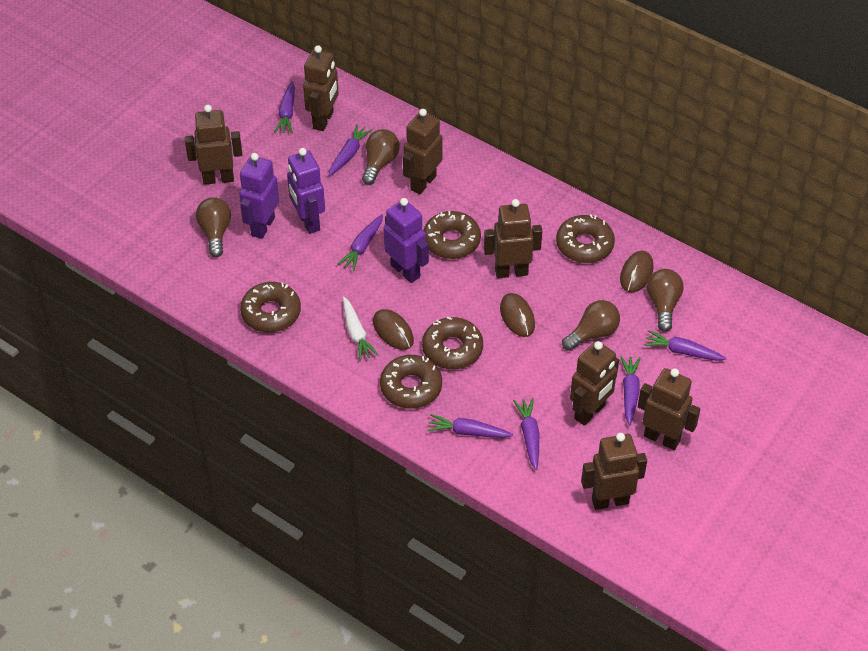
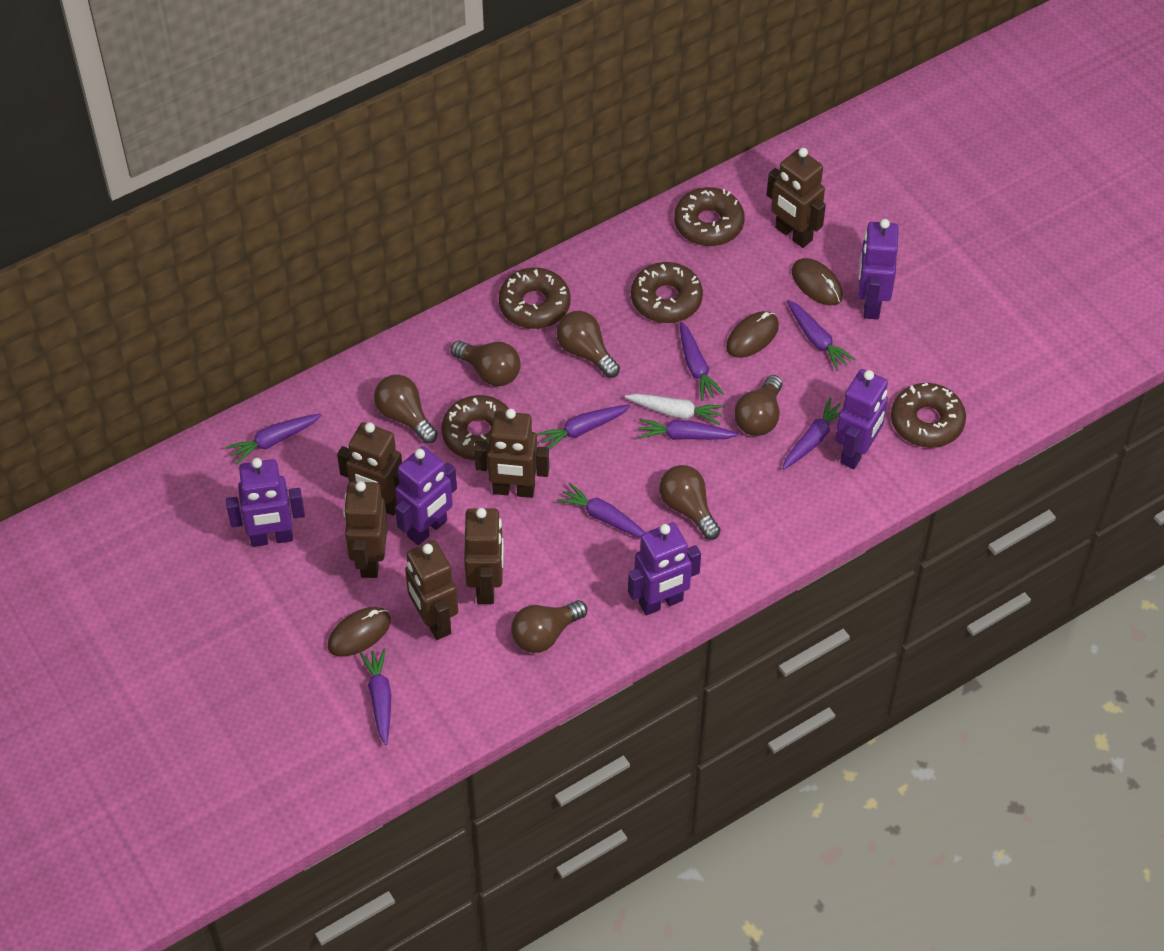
brown light bulb: 4 -> 6
brown robot: 7 -> 6
purple carrot: 7 -> 8
purple robot: 3 -> 5

